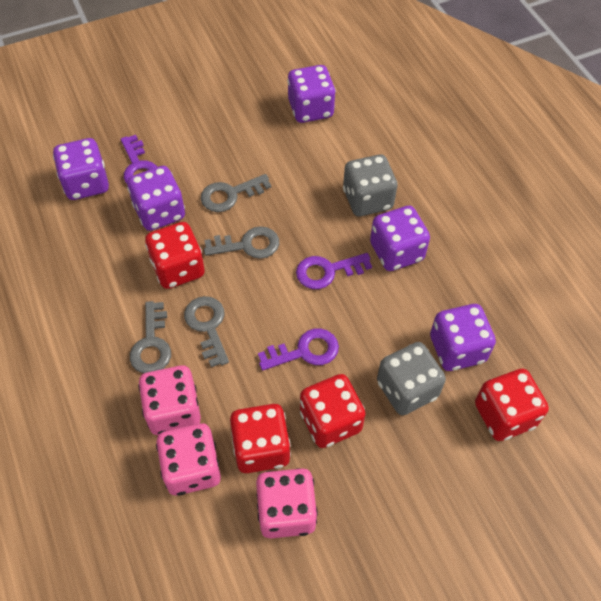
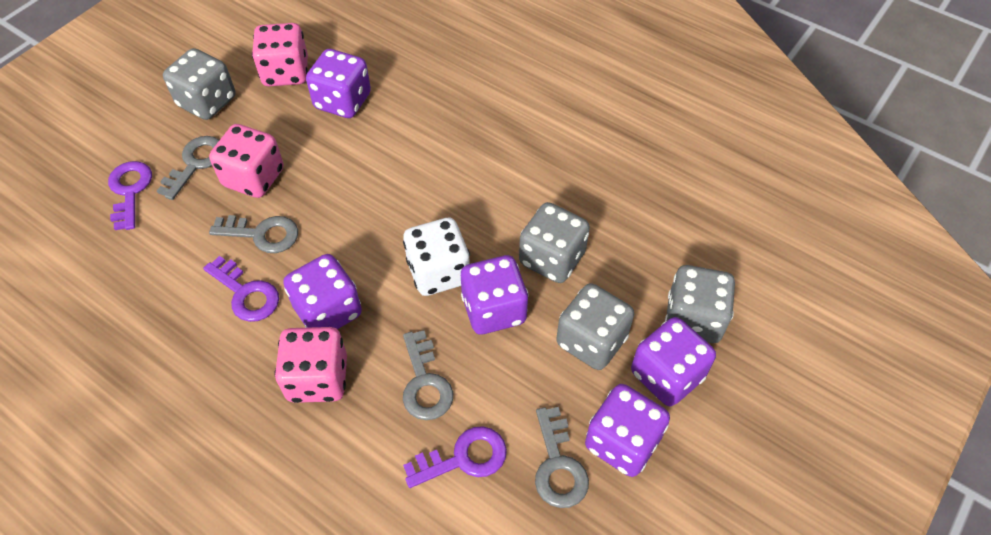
grey dice: 2 -> 4
red dice: 4 -> 0
white dice: 0 -> 1

